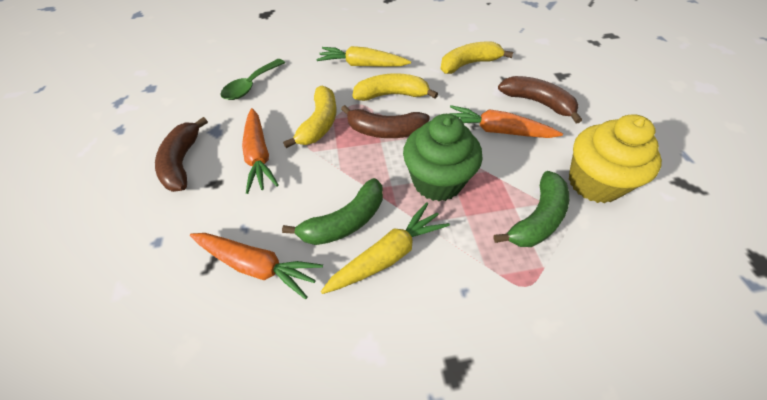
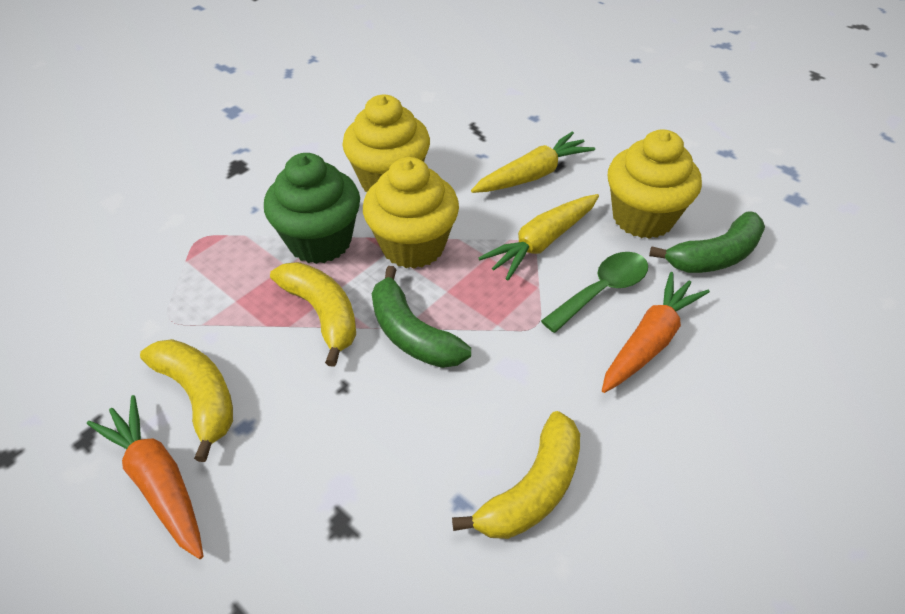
brown banana: 3 -> 0
orange carrot: 3 -> 2
yellow cupcake: 1 -> 3

